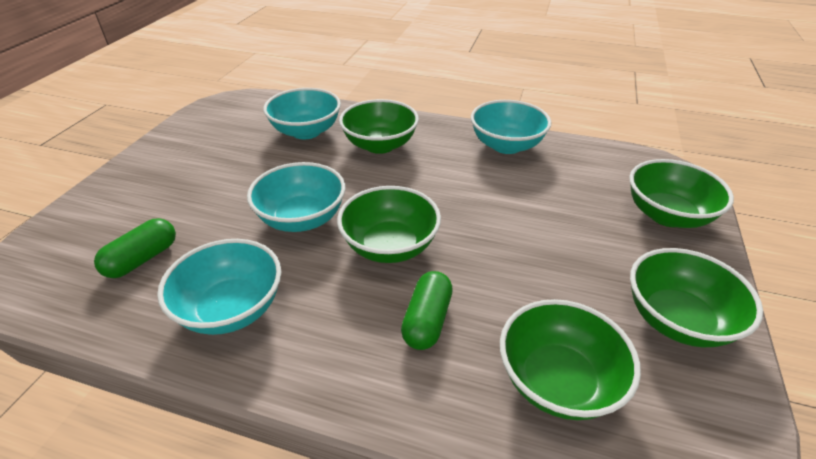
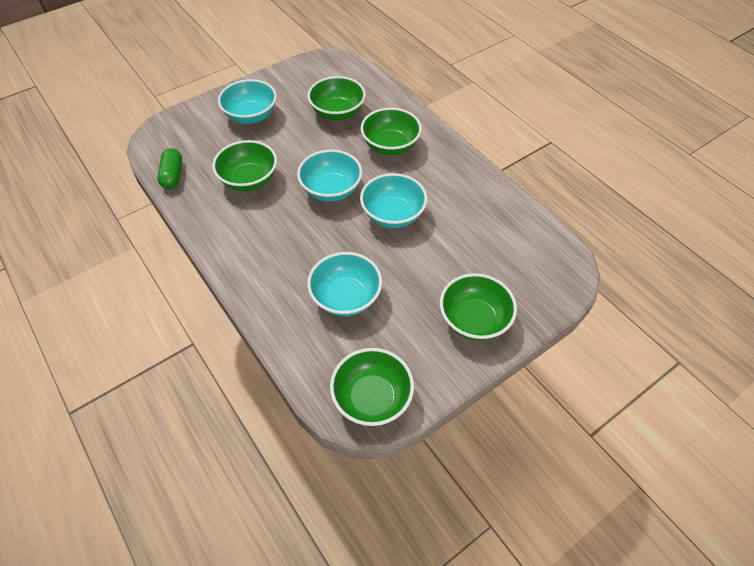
green capsule: 2 -> 1

